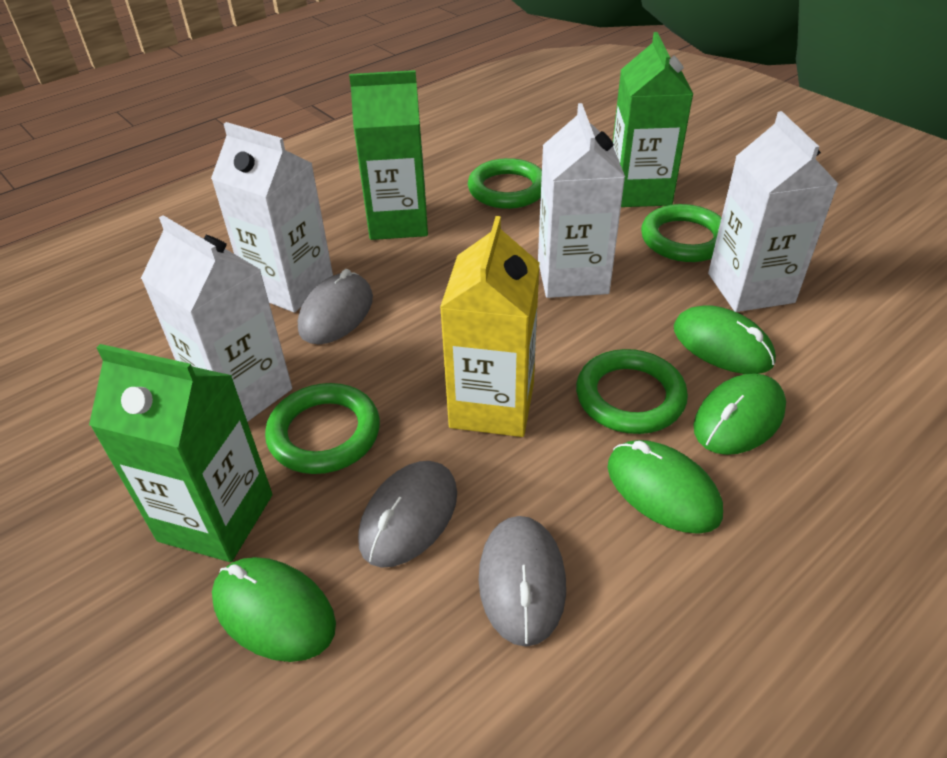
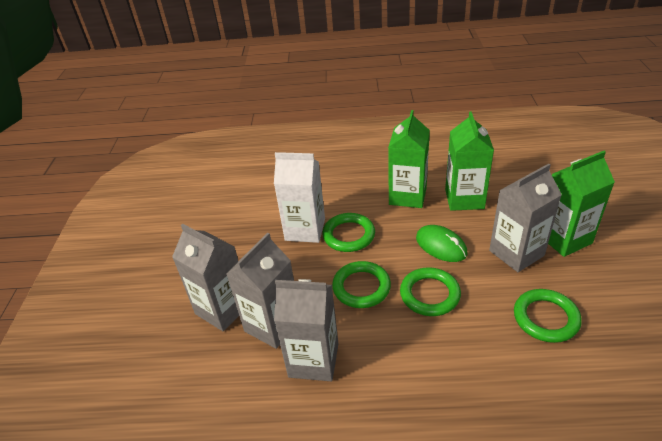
green mouse: 4 -> 1
grey carton: 0 -> 4
grey mouse: 3 -> 0
white carton: 4 -> 1
yellow carton: 1 -> 0

